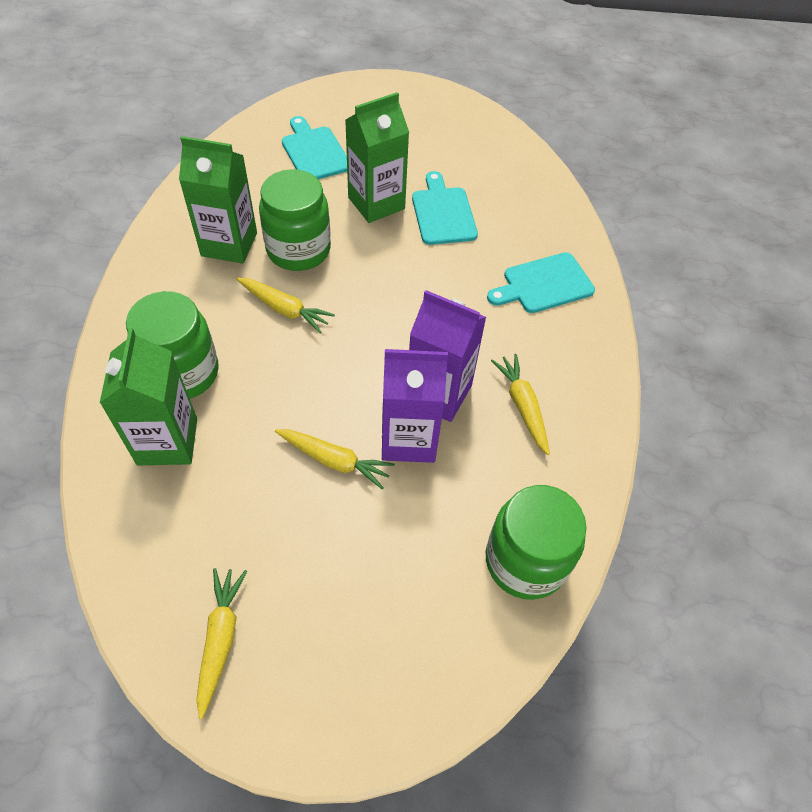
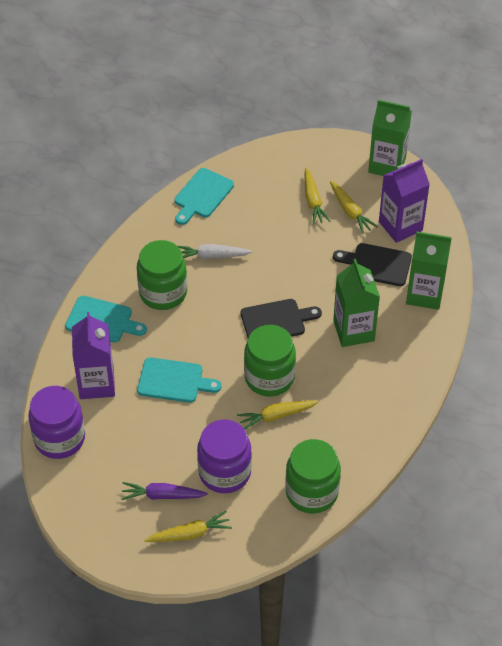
black cutting board: 0 -> 2
purple carrot: 0 -> 1
purple jar: 0 -> 2
white carrot: 0 -> 1

